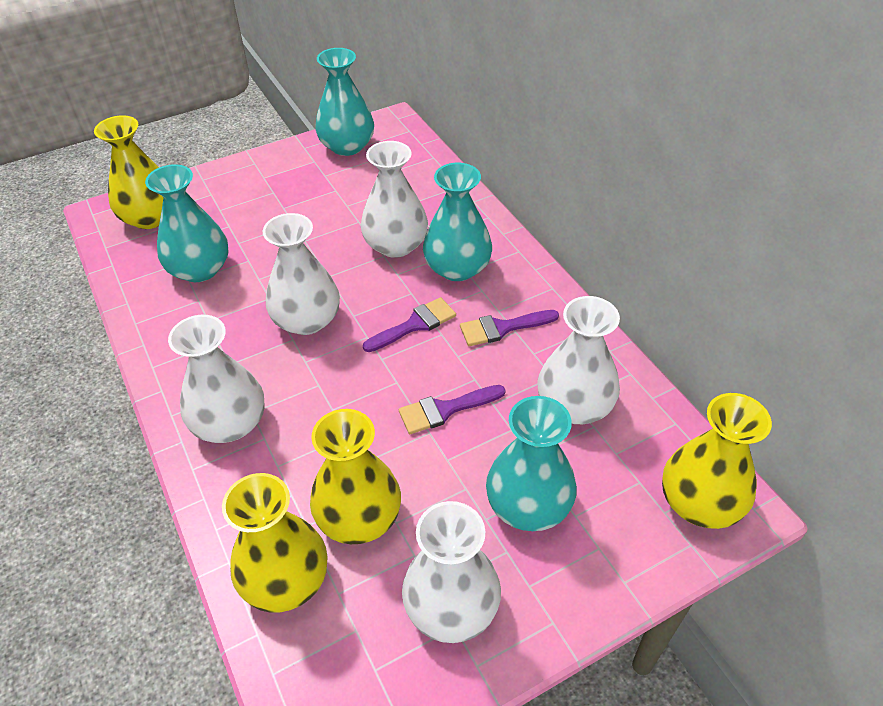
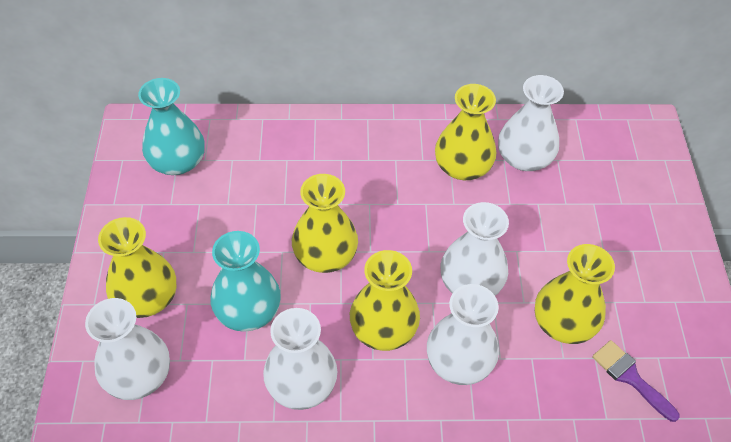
purple brush: 3 -> 1
turquoise vase: 4 -> 2
yellow vase: 4 -> 5

